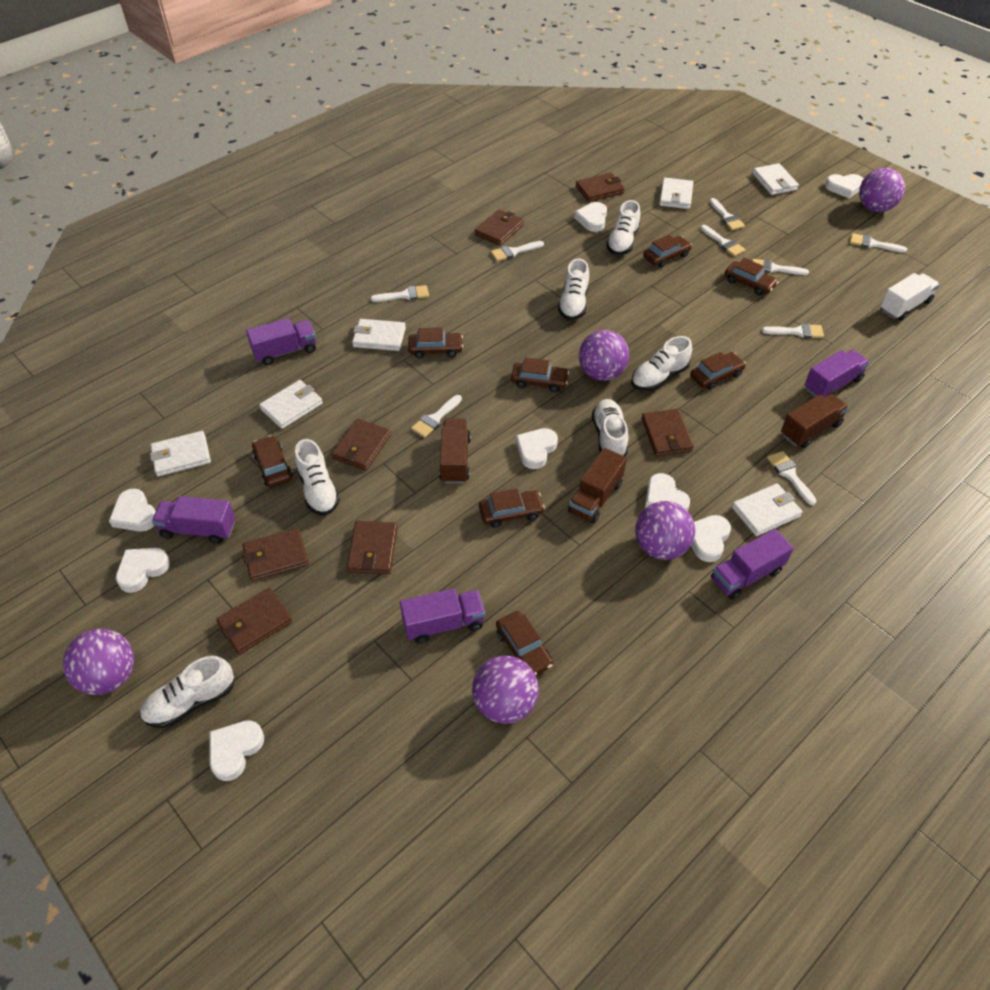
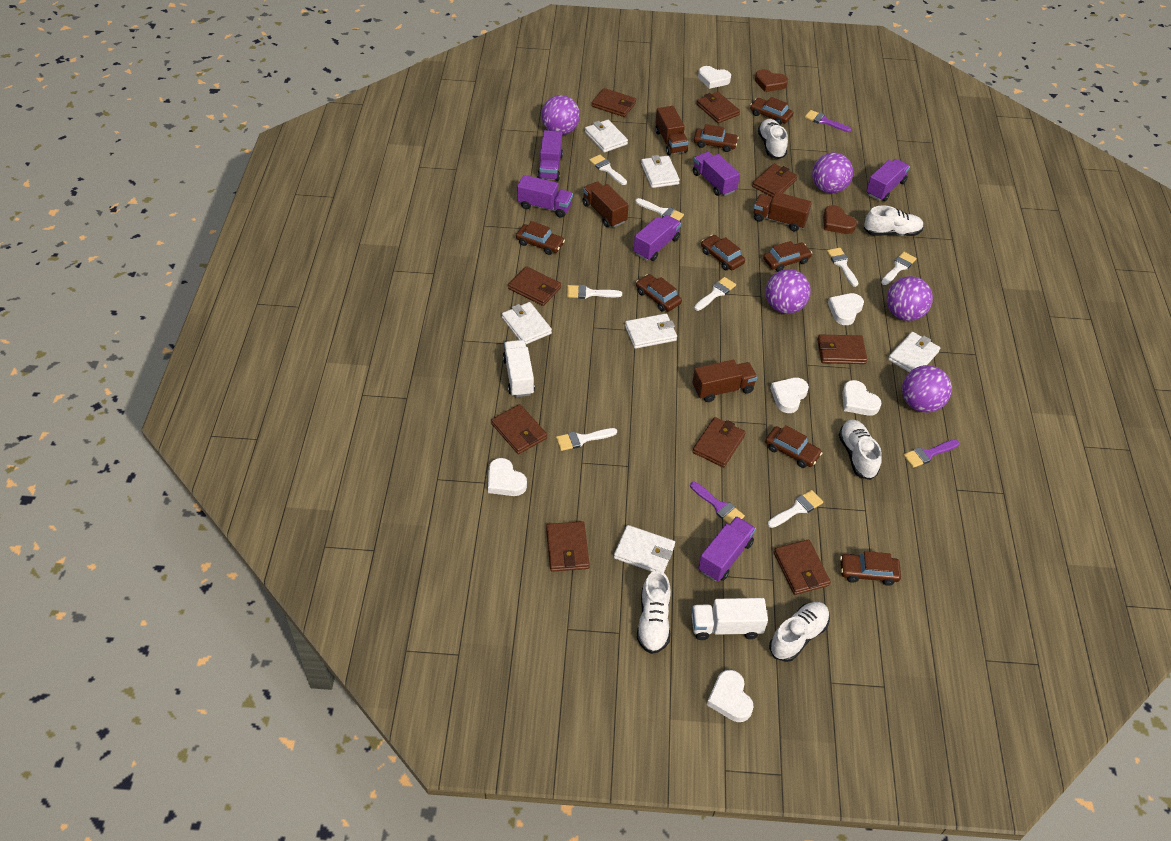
brown heart: 0 -> 2
brown truck: 3 -> 4
brown wallet: 7 -> 9
purple brush: 0 -> 3
purple truck: 5 -> 6
white brush: 9 -> 8
white heart: 8 -> 6
white shoe: 6 -> 5
white truck: 1 -> 2

